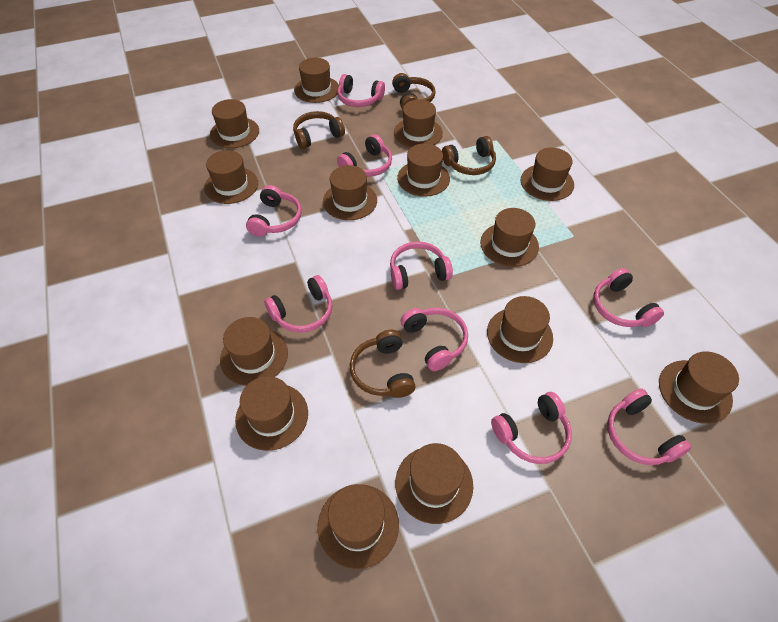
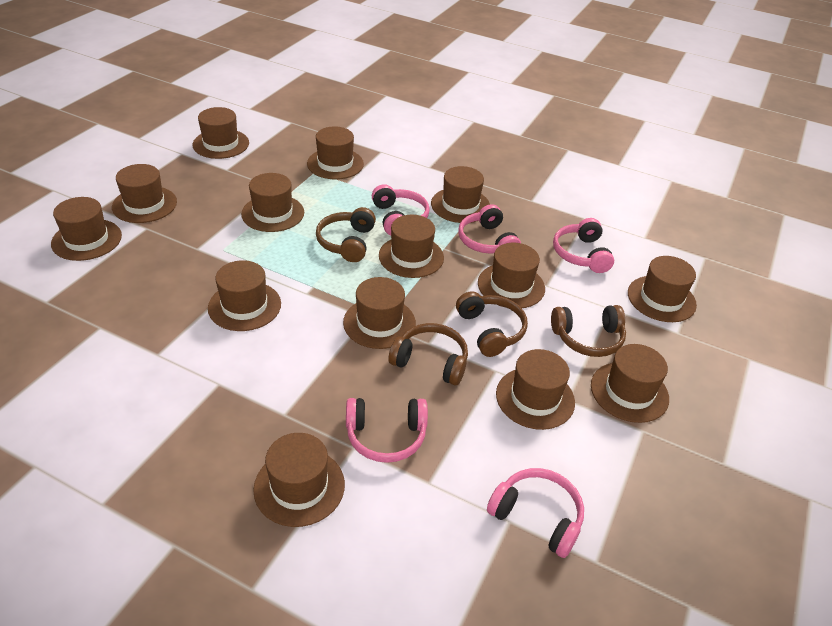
pink headphones: 9 -> 5

